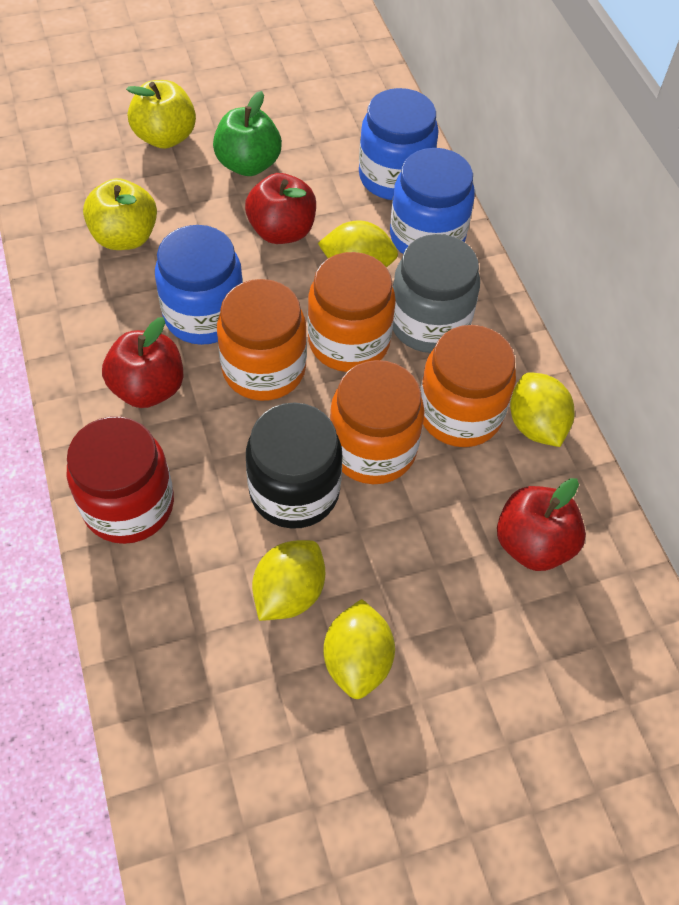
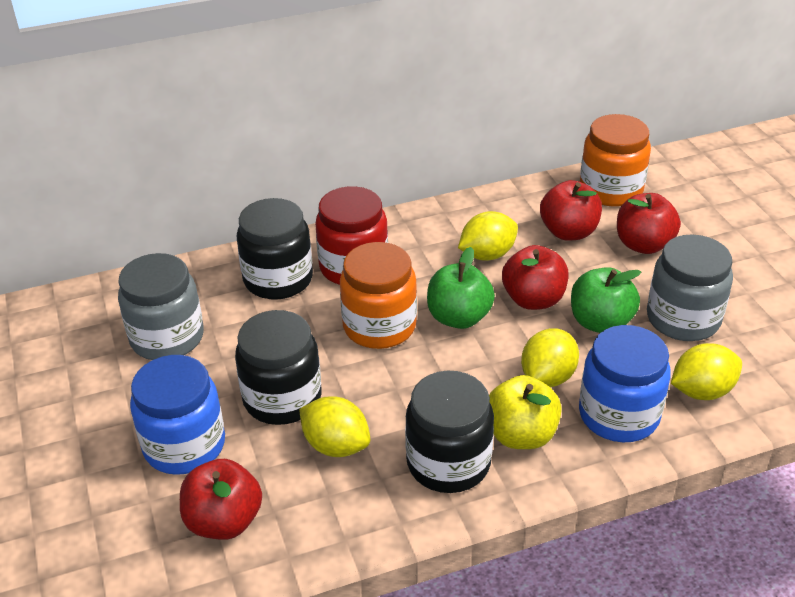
black jar: 1 -> 3
blue jar: 3 -> 2
green apple: 1 -> 2
grey jar: 1 -> 2
orange jar: 4 -> 2
red apple: 3 -> 4
yellow apple: 2 -> 1

